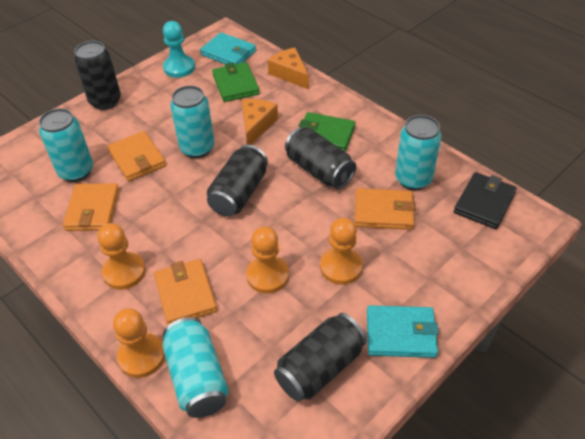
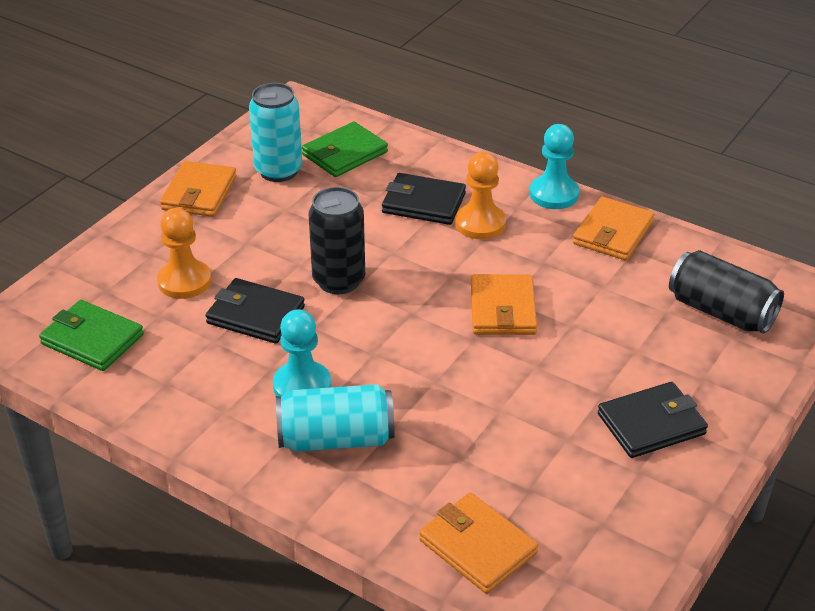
black can: 4 -> 2
black wallet: 1 -> 3
orange cheese: 2 -> 0
orange pawn: 4 -> 2
turquoise can: 4 -> 2
turquoise pawn: 1 -> 2
turquoise wallet: 2 -> 0

